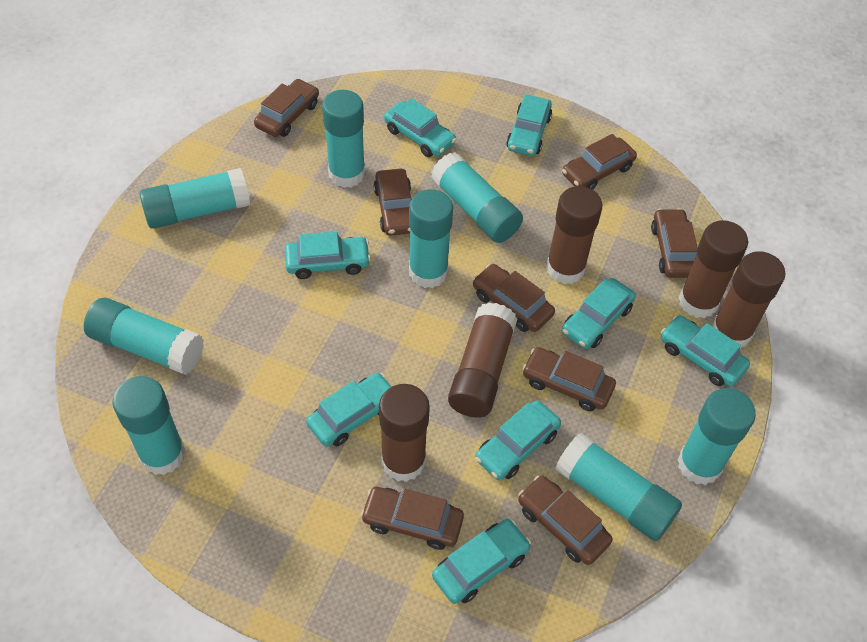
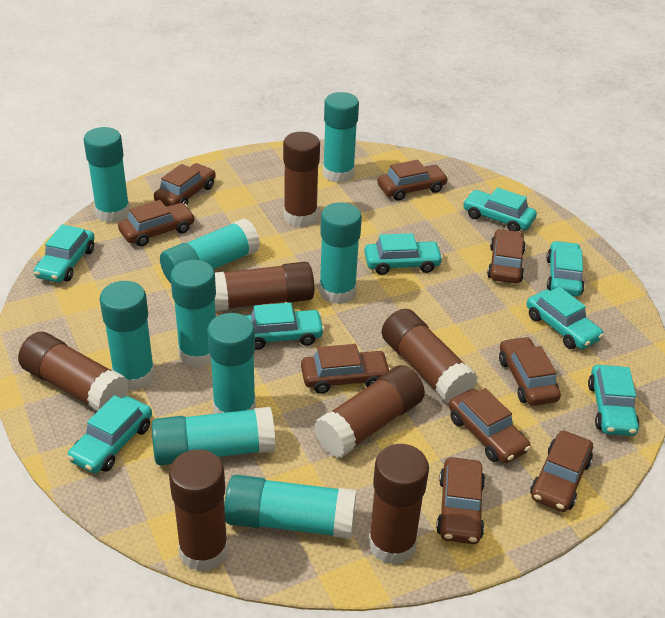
brown car: 8 -> 9
brown glue stick: 5 -> 7
turquoise glue stick: 8 -> 9

